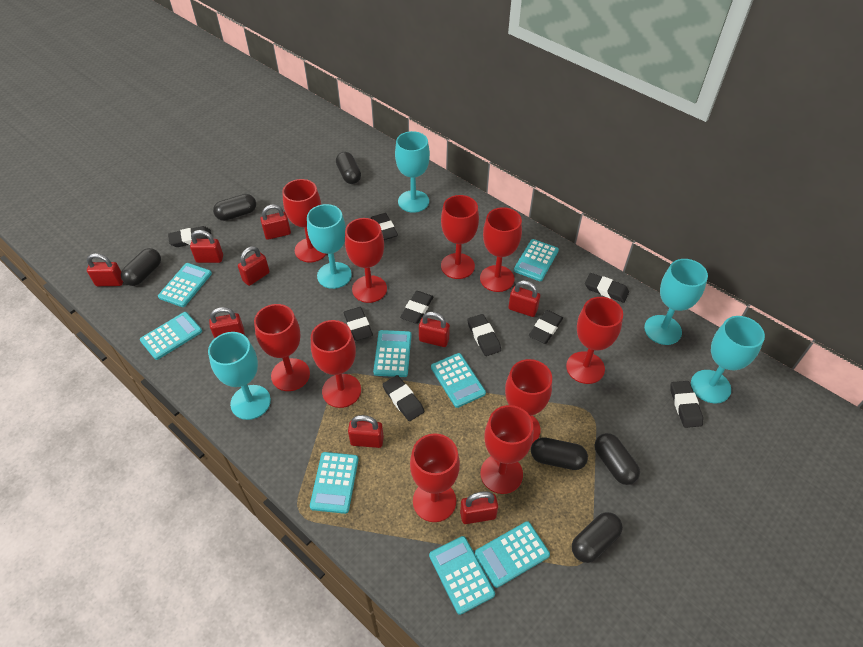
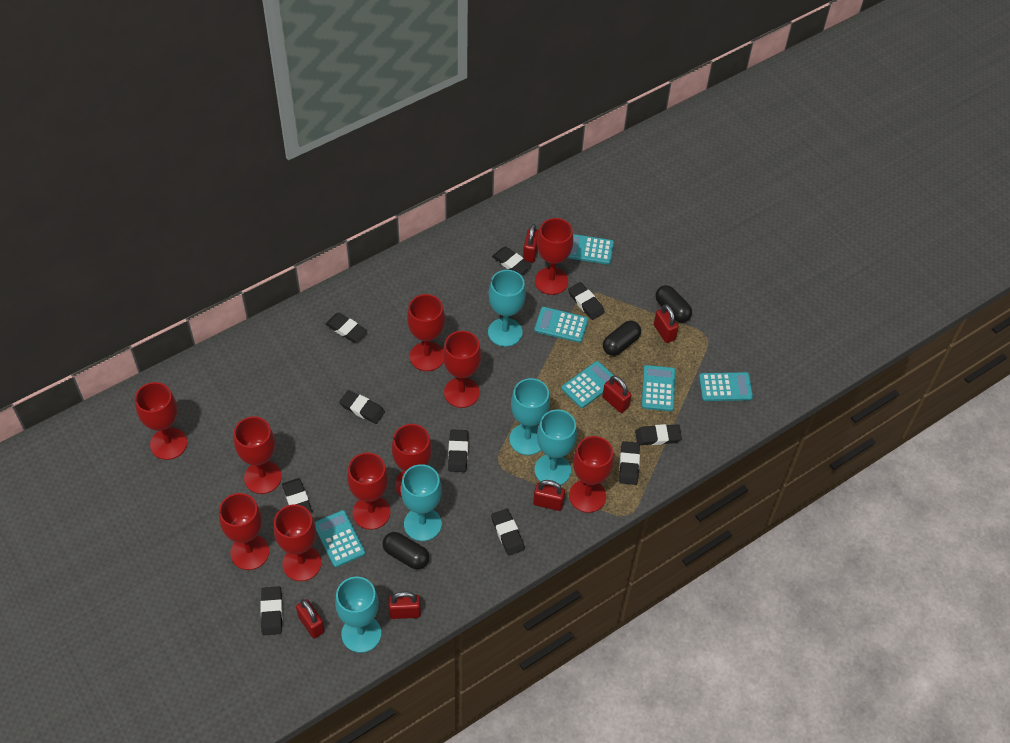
black capsule: 6 -> 3
black eraser: 9 -> 10
red padlock: 9 -> 6
turquoise calculator: 8 -> 6

